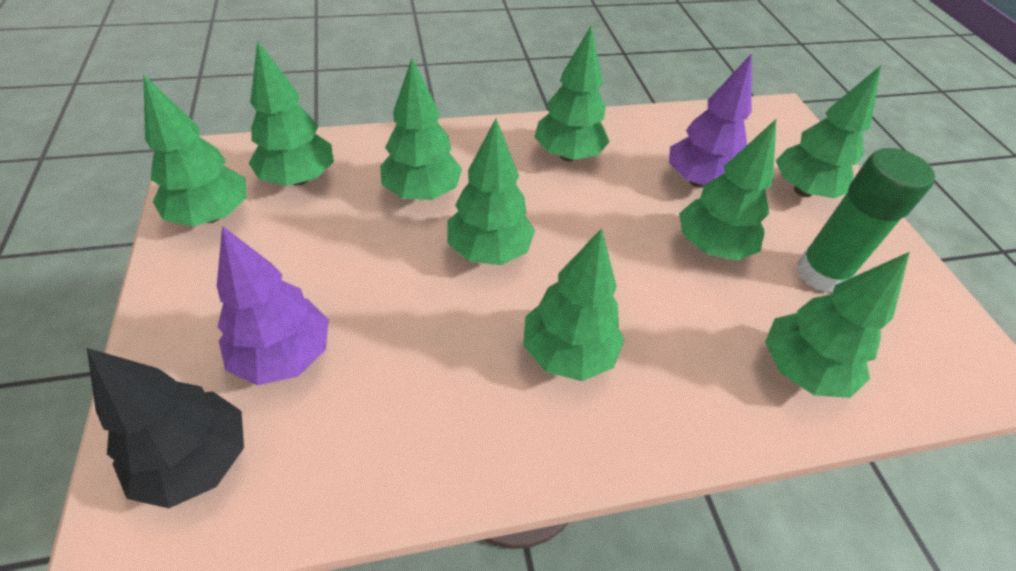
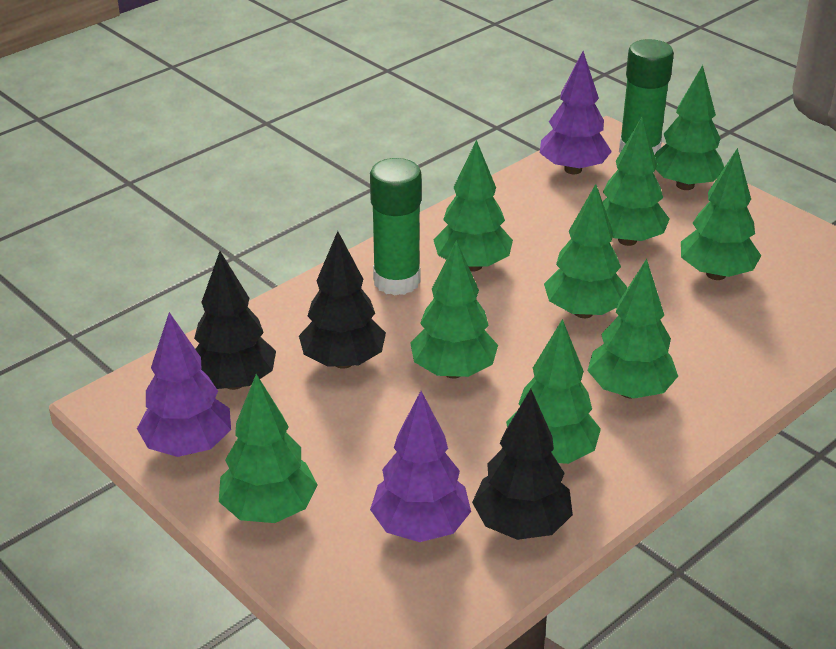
black tree: 1 -> 3
green glue stick: 1 -> 2
purple tree: 2 -> 3

